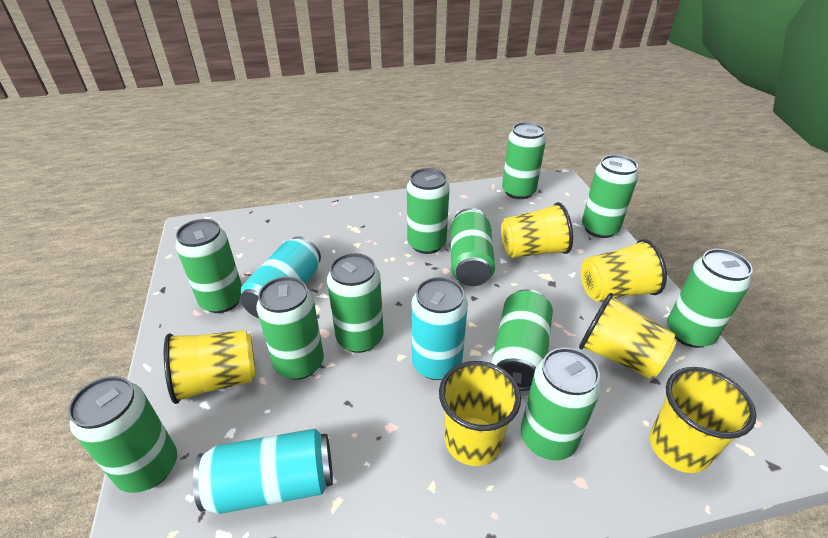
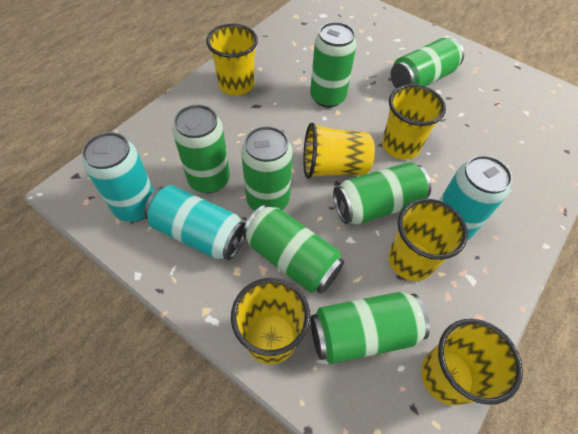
green can: 11 -> 7

